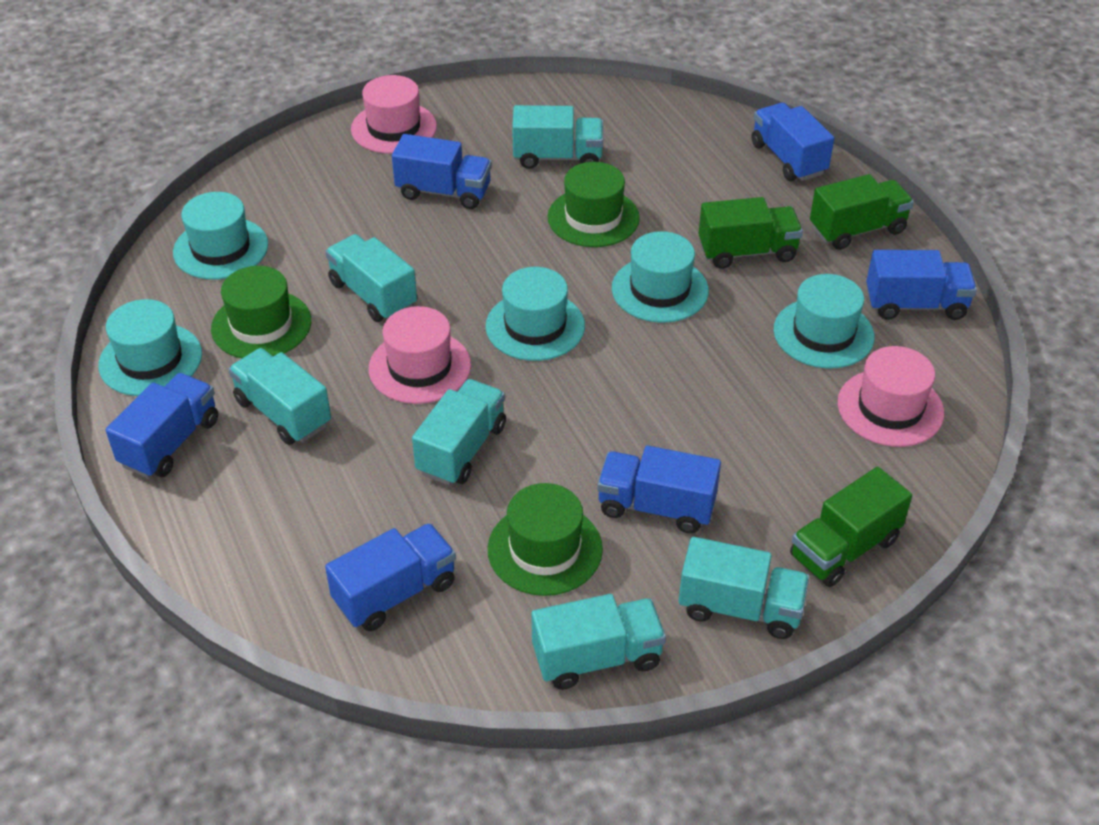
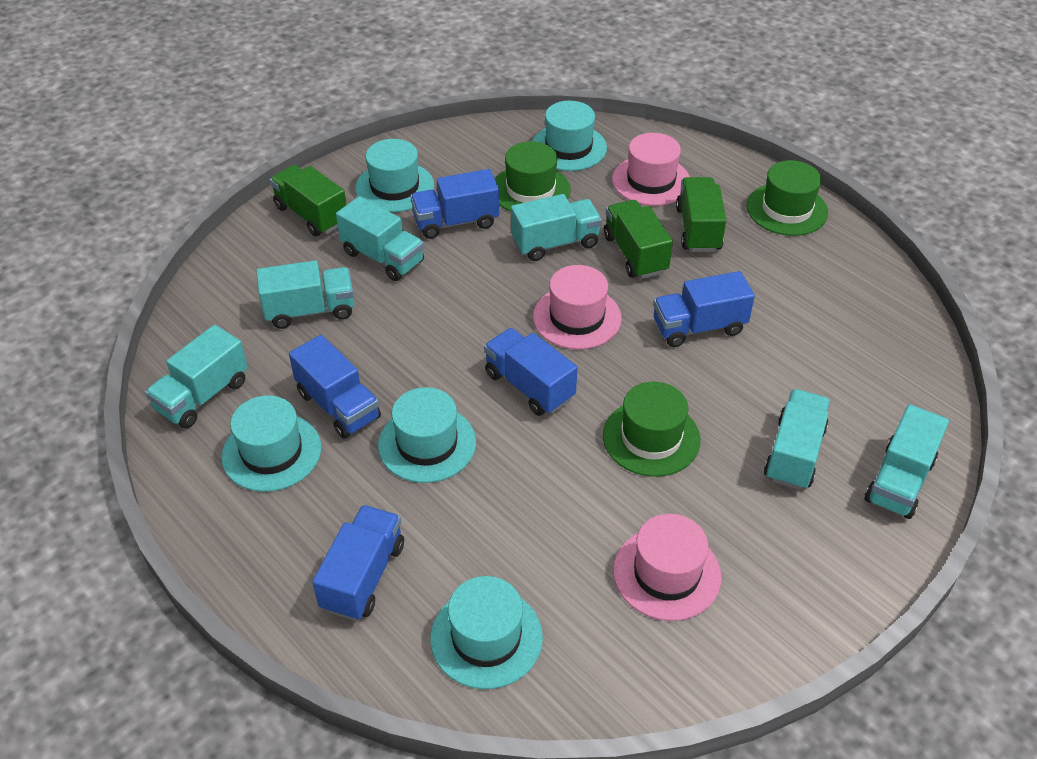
blue truck: 6 -> 5

